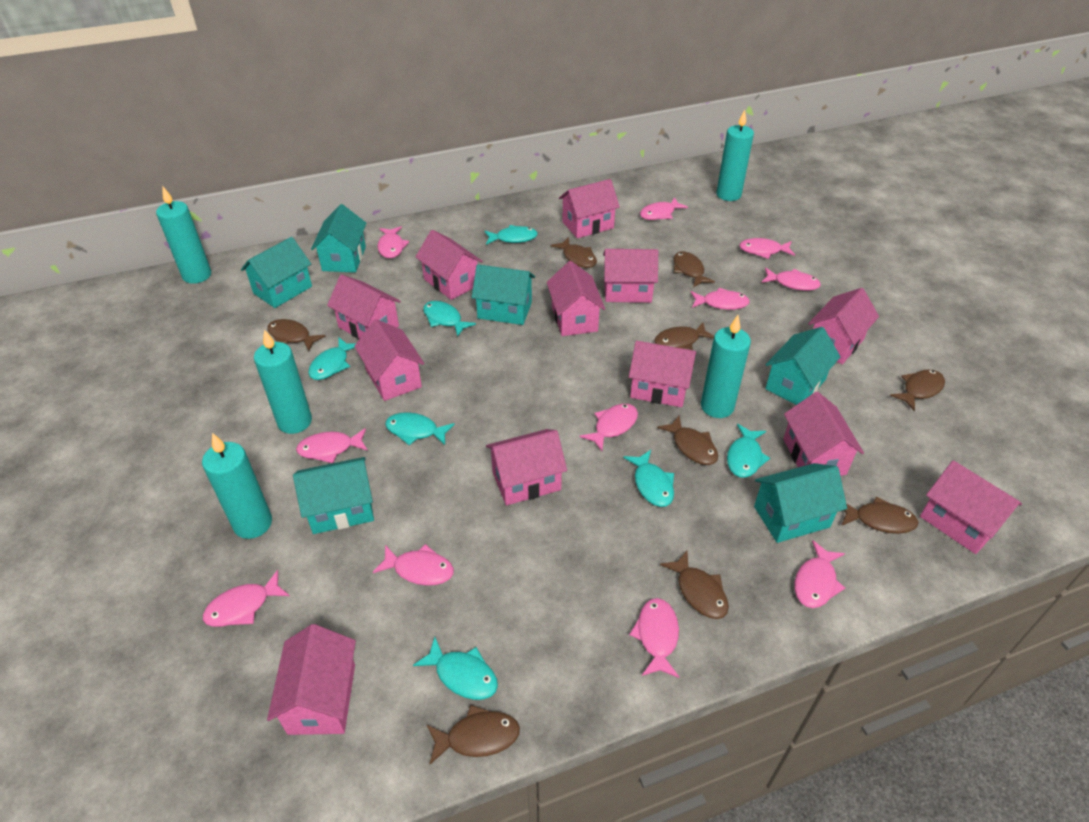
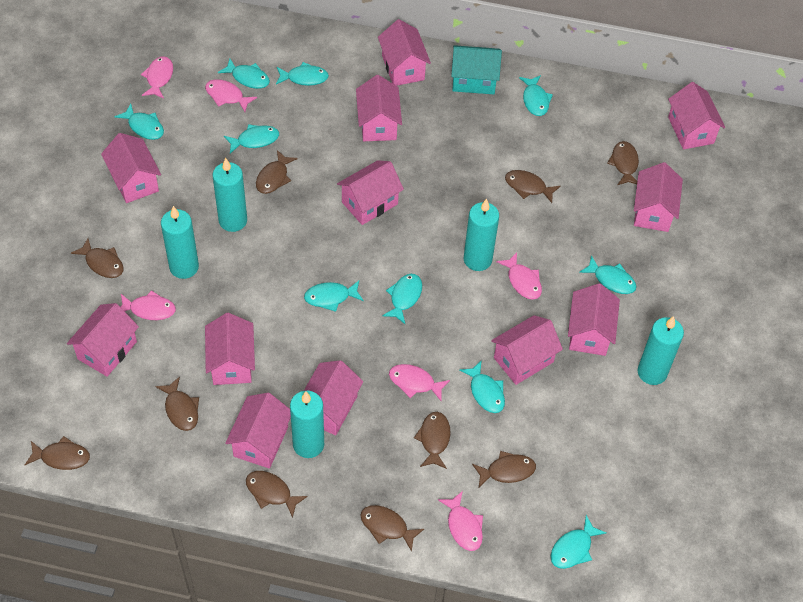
brown fish: 9 -> 10
pink fish: 11 -> 6
turquoise fish: 7 -> 10
turquoise house: 6 -> 1

